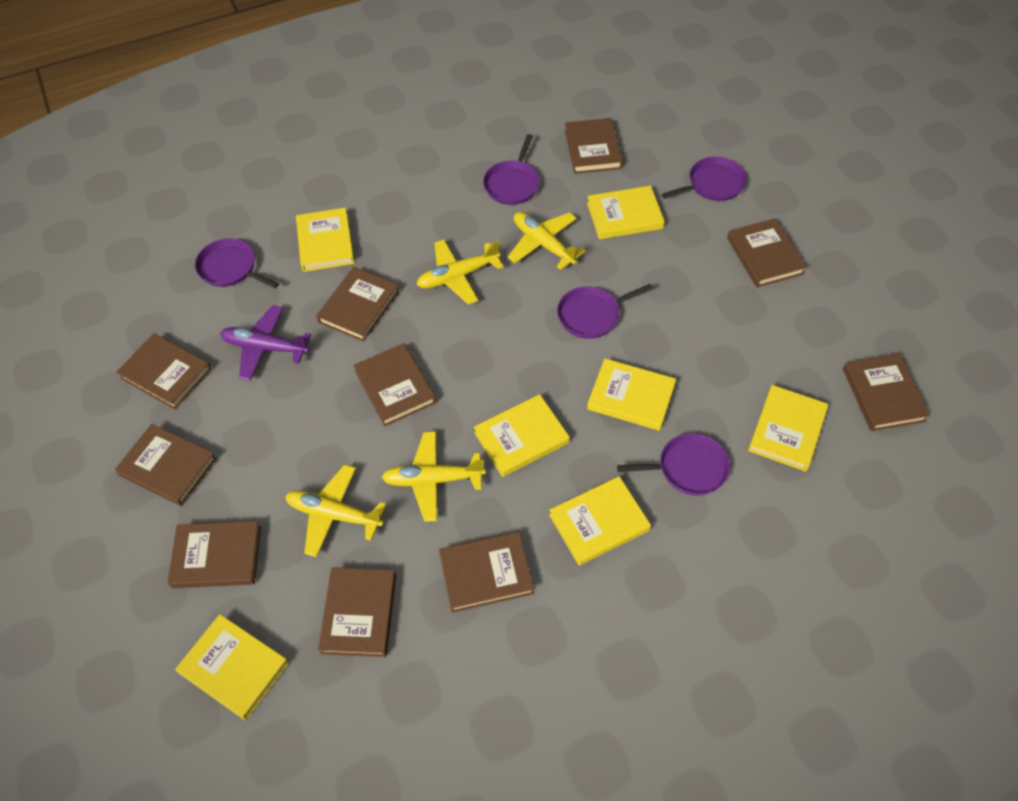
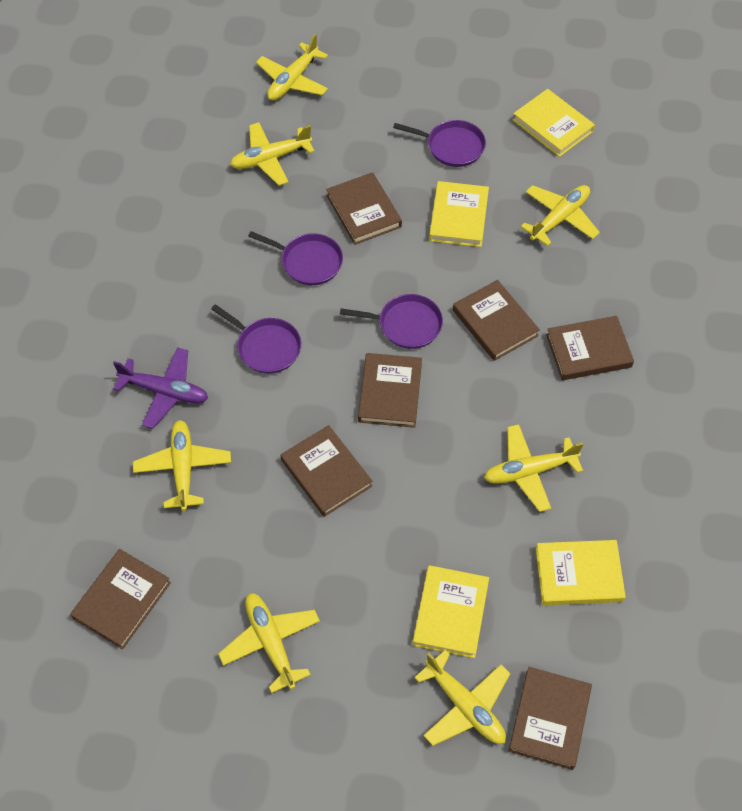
brown book: 10 -> 7
purple pan: 5 -> 4
yellow book: 7 -> 4
yellow plane: 4 -> 7

